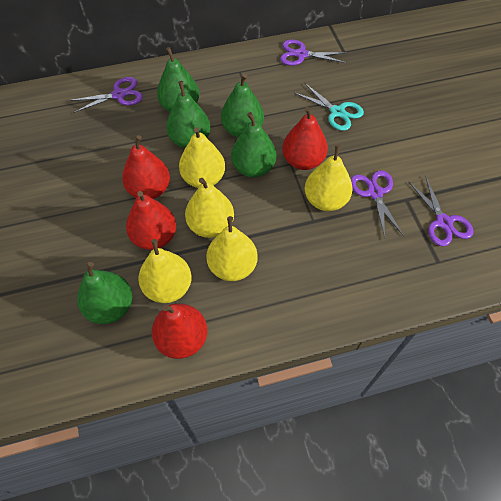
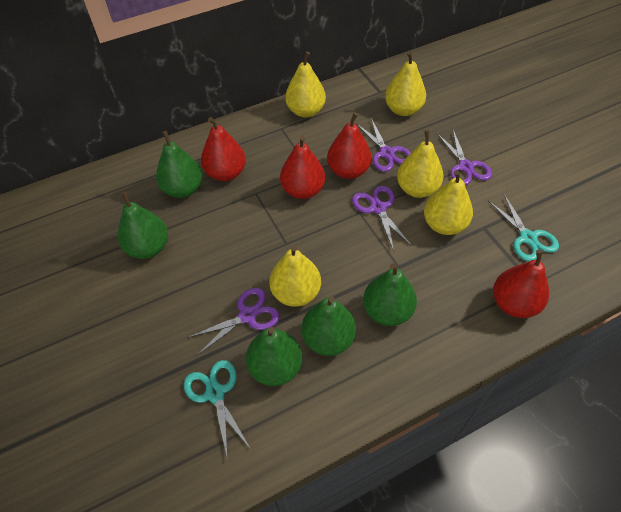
turquoise scissors: 1 -> 2

